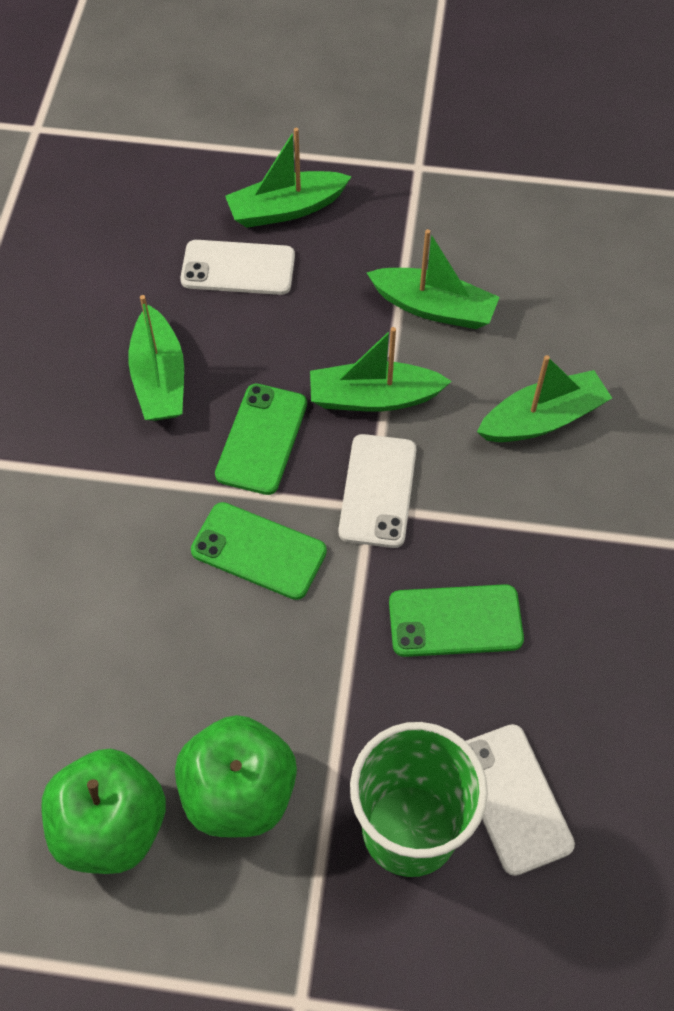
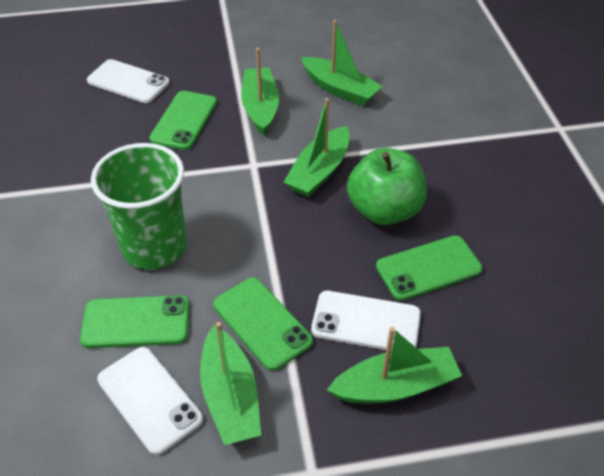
green apple: 2 -> 1
green phone: 3 -> 4

